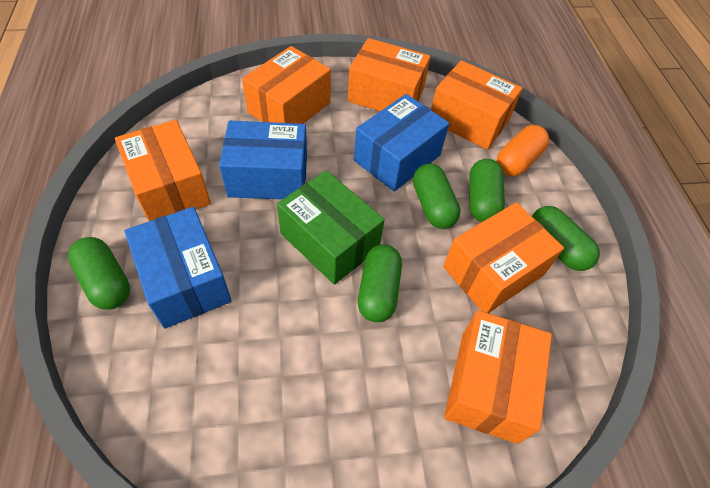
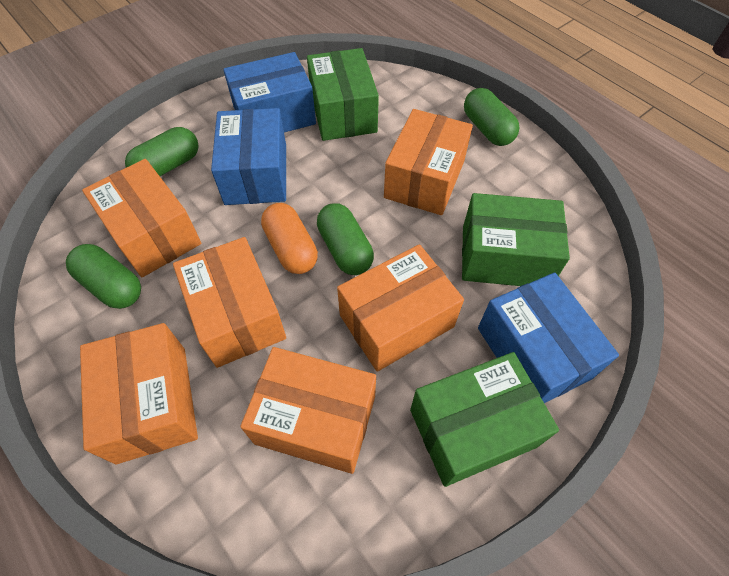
green box: 1 -> 3
green capsule: 5 -> 4

